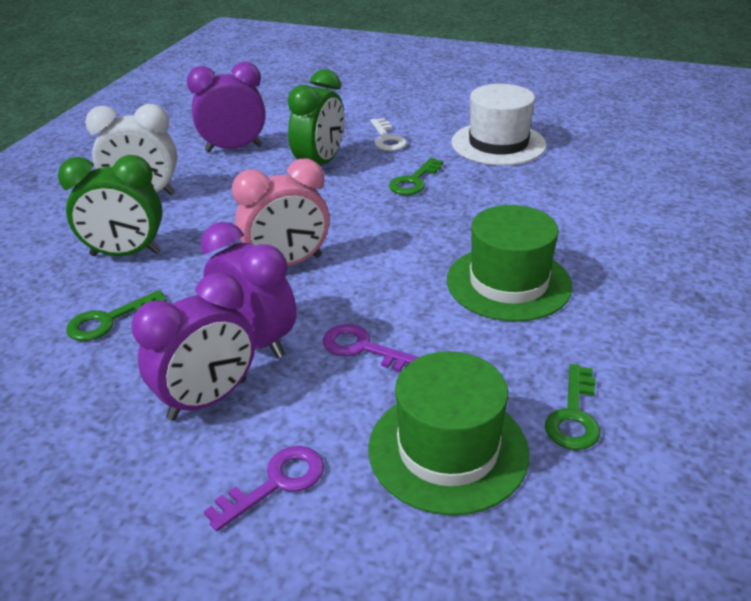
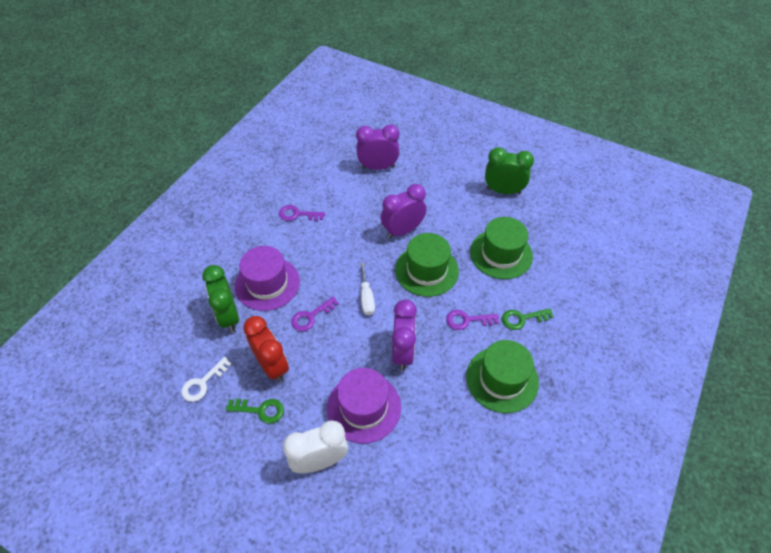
green hat: 2 -> 3
green key: 3 -> 2
pink clock: 1 -> 0
purple hat: 0 -> 2
purple key: 2 -> 3
red clock: 0 -> 1
white hat: 1 -> 0
white screwdriver: 0 -> 1

